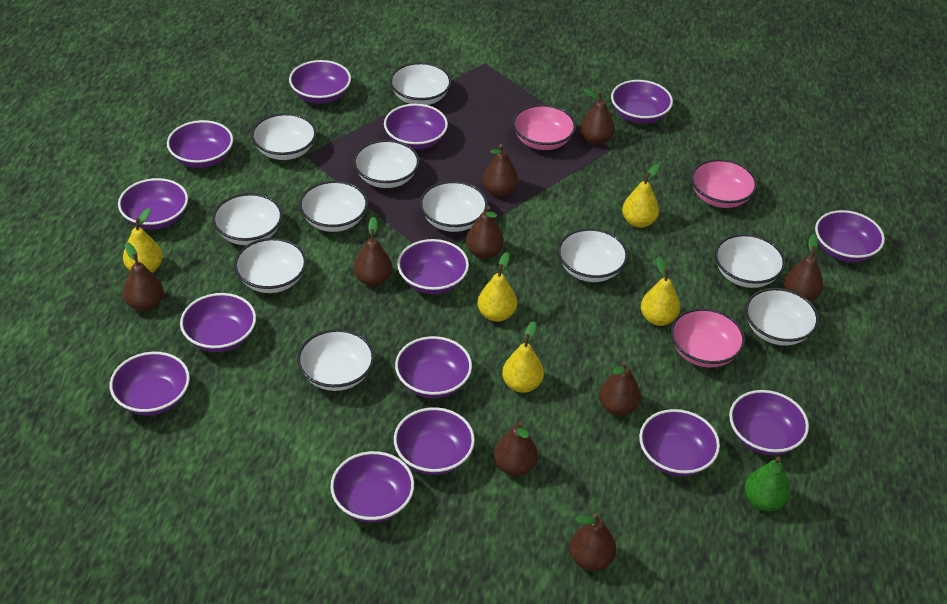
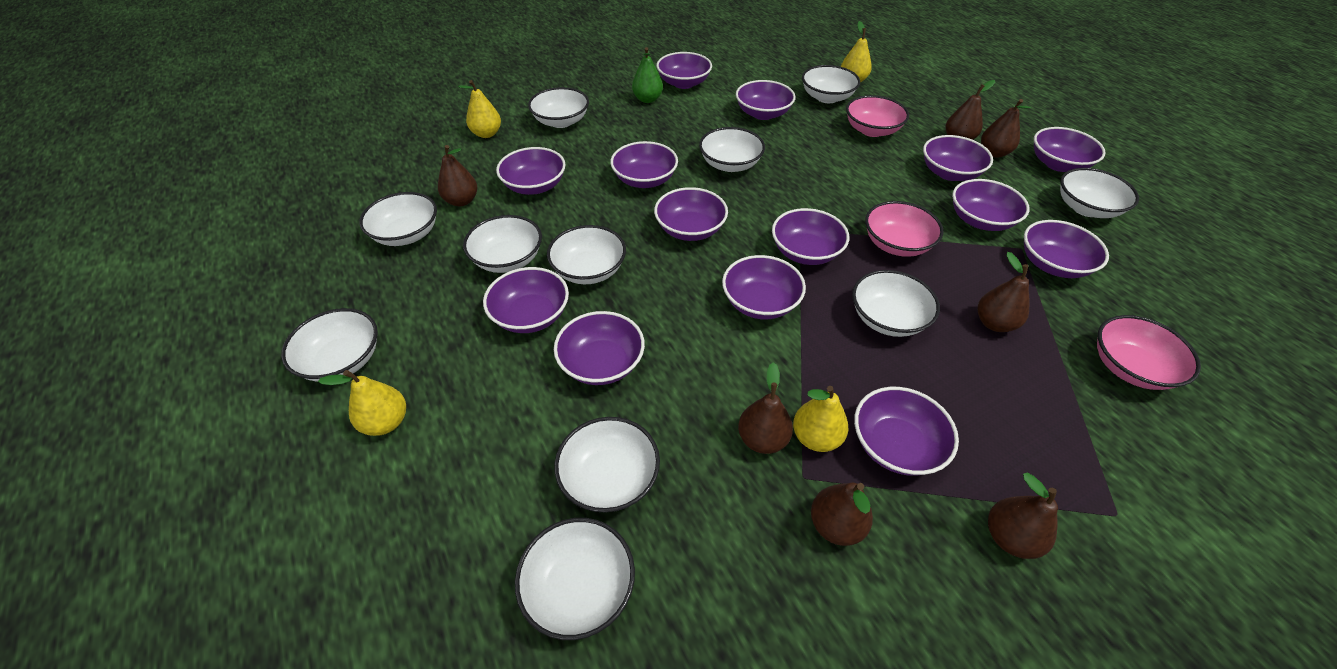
brown pear: 9 -> 7
yellow pear: 5 -> 4

